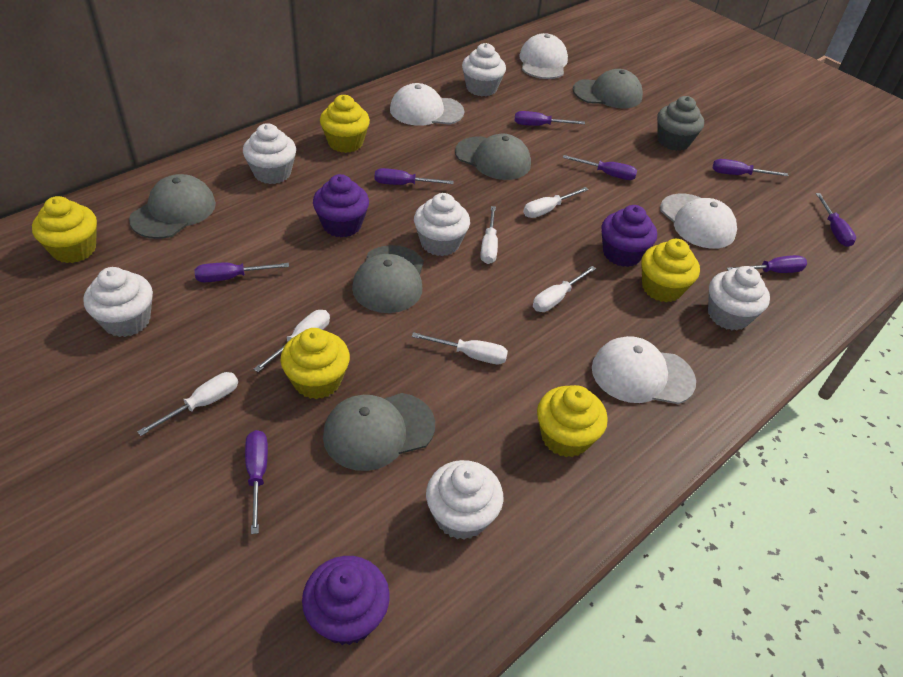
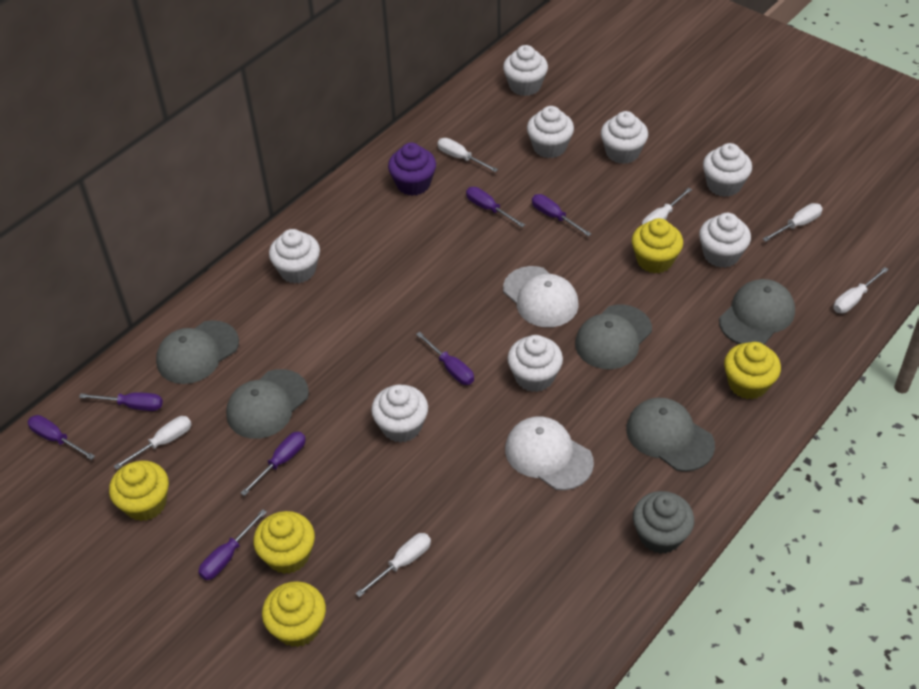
purple cupcake: 3 -> 1
purple screwdriver: 8 -> 7
white cap: 4 -> 2
white cupcake: 6 -> 8

